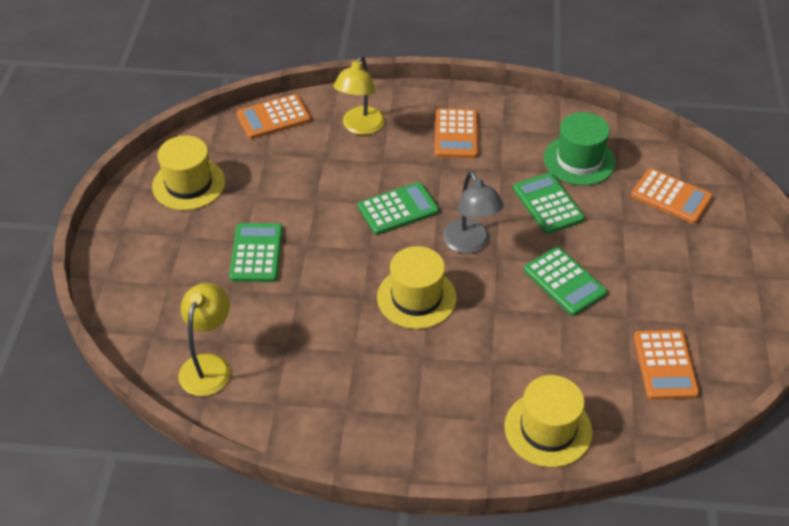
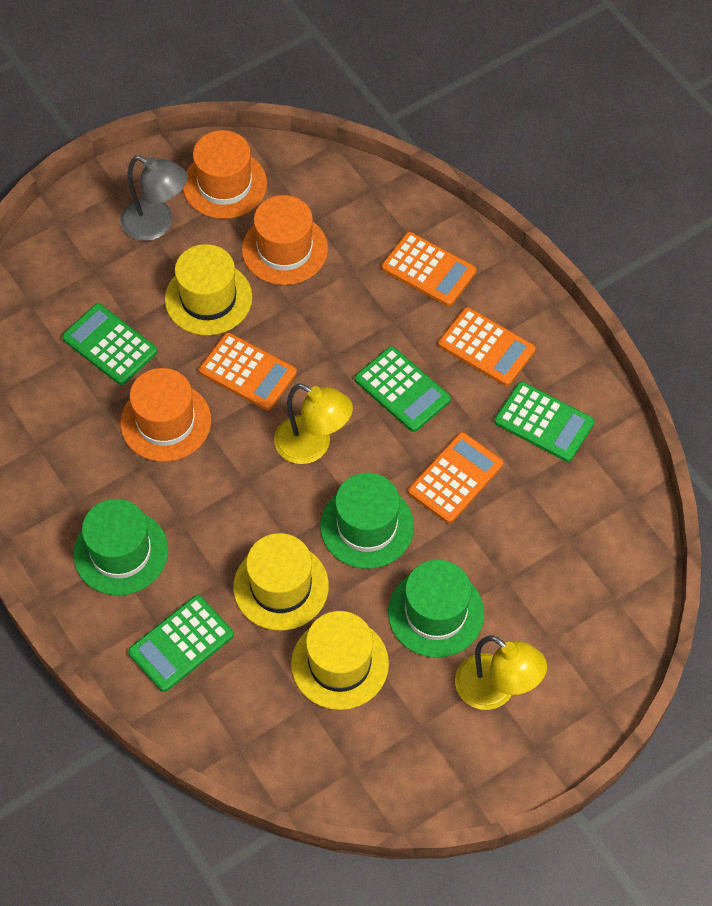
green hat: 1 -> 3
orange hat: 0 -> 3

